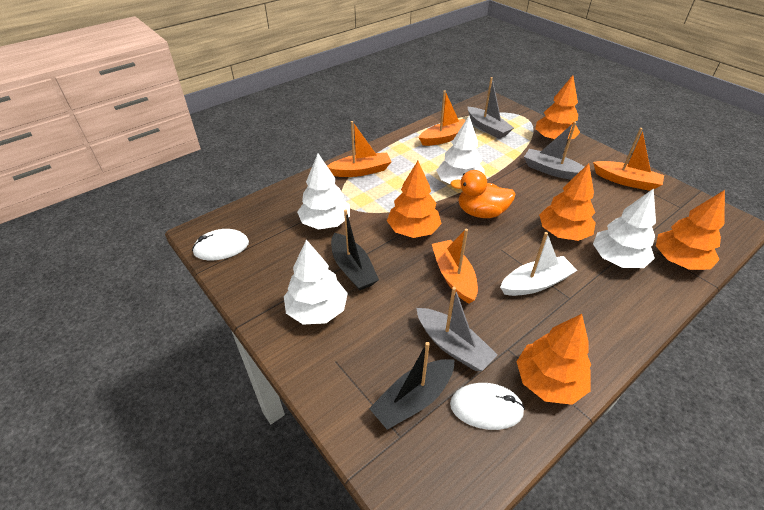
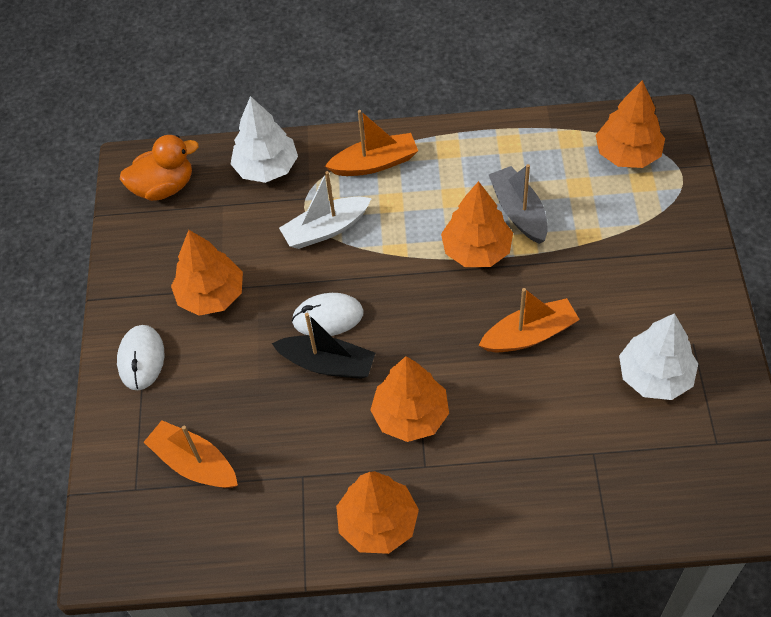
black boat: 2 -> 1
grey boat: 3 -> 1
orange boat: 4 -> 3
white tree: 4 -> 2

